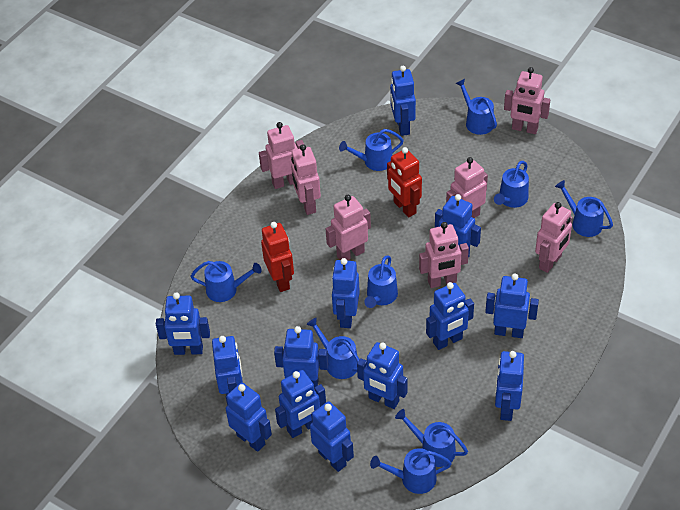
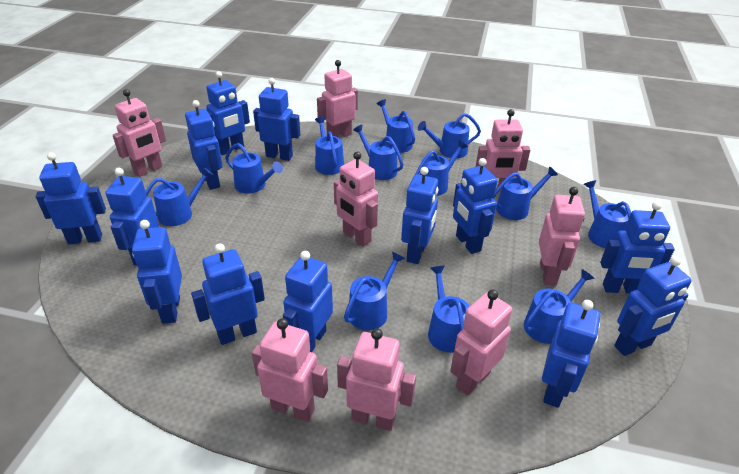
blue watering can: 9 -> 12
pink robot: 7 -> 8
red robot: 2 -> 0

